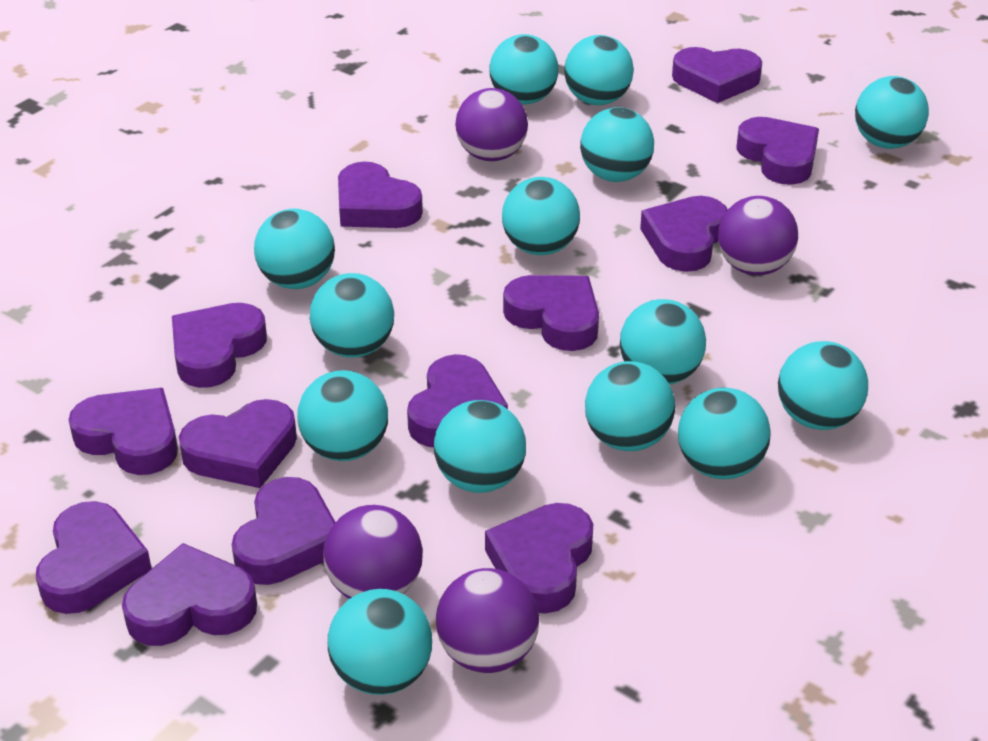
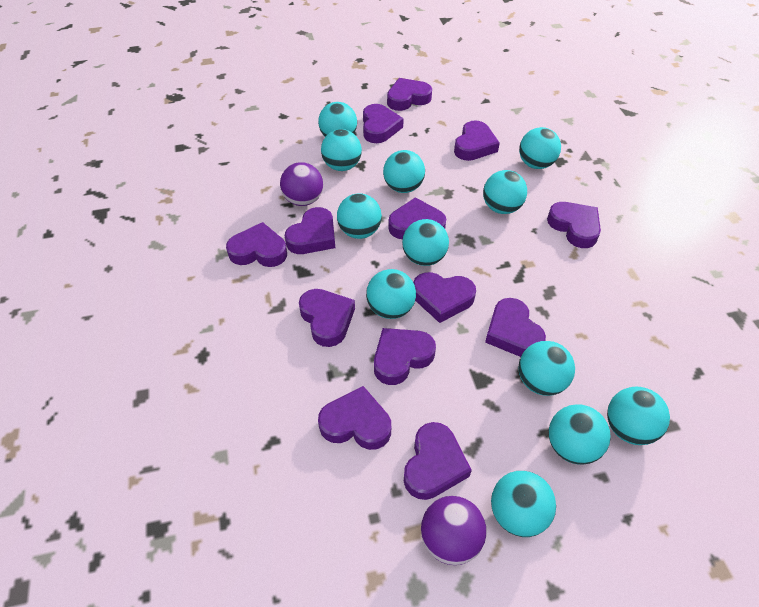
purple ball: 4 -> 2
turquoise ball: 14 -> 12

